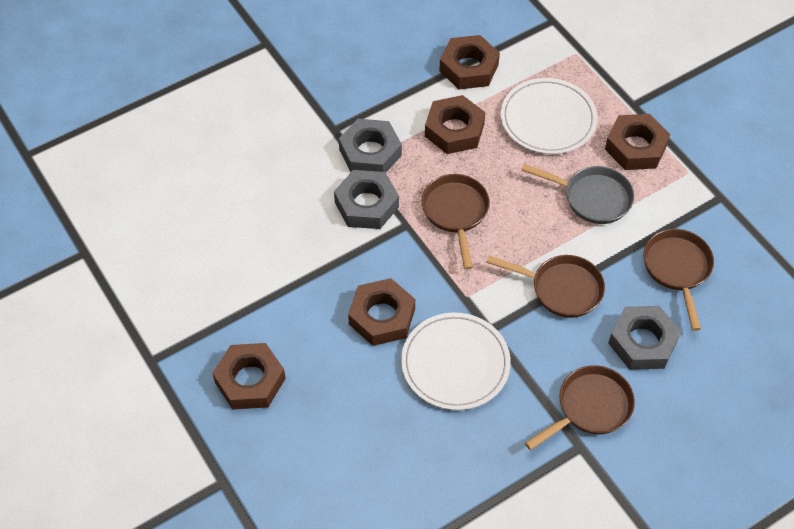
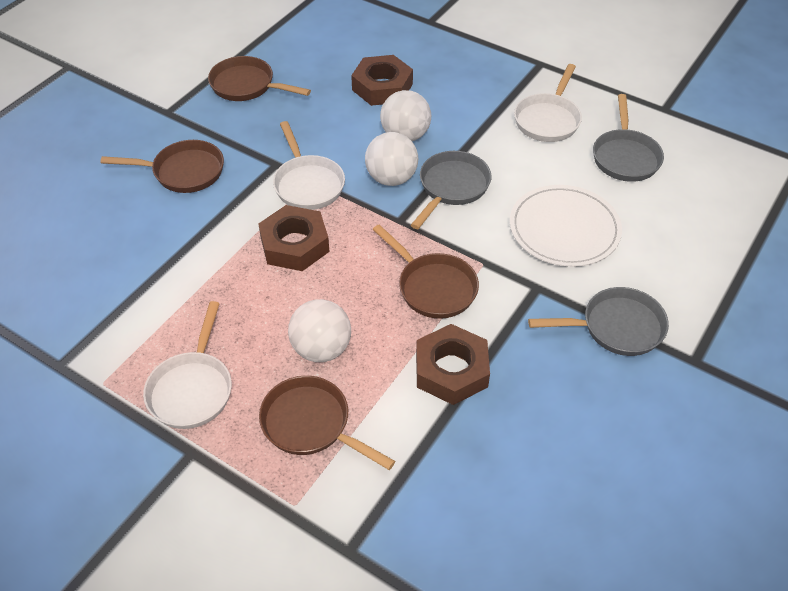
brown nut: 5 -> 3
grey nut: 3 -> 0
grey pan: 1 -> 3
white ball: 0 -> 3
white pan: 0 -> 3
white plate: 2 -> 1

